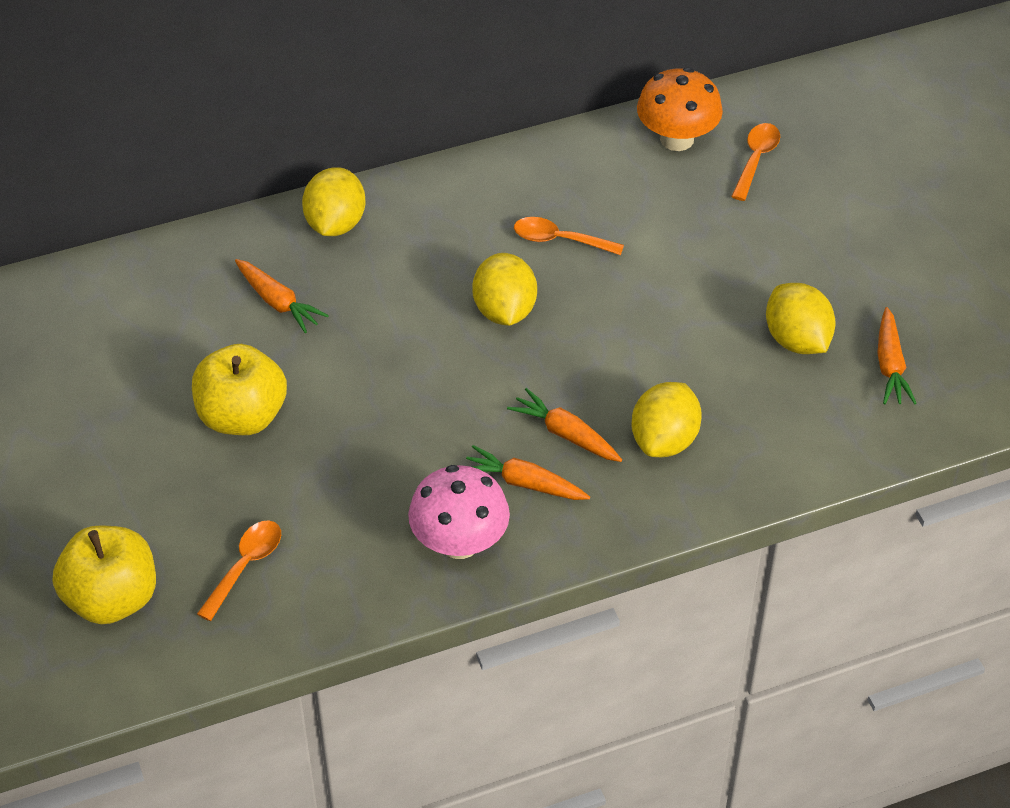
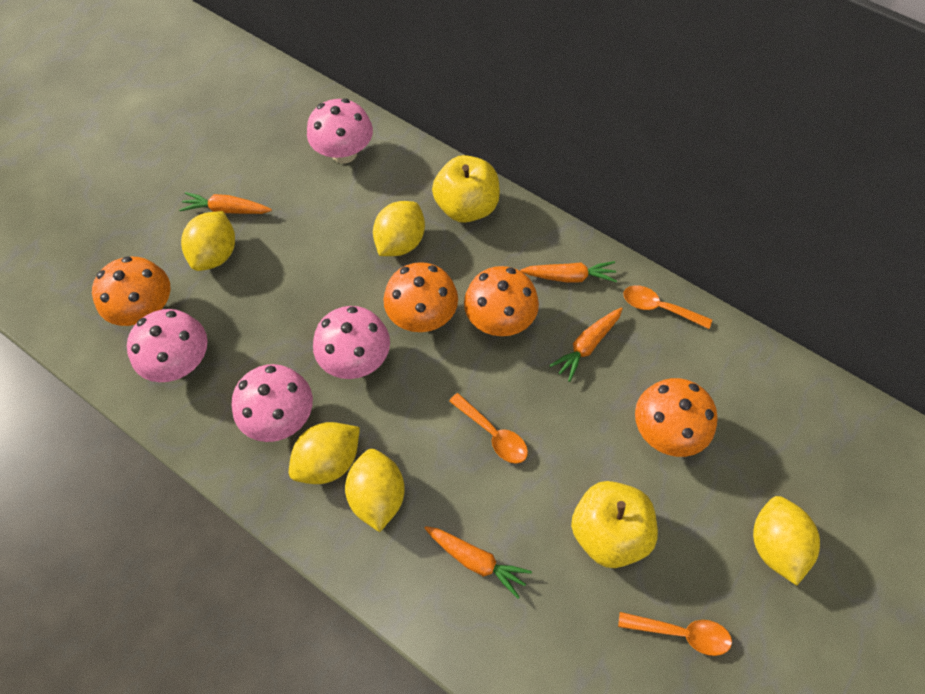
orange mushroom: 1 -> 4
pink mushroom: 1 -> 4
yellow lemon: 4 -> 5

